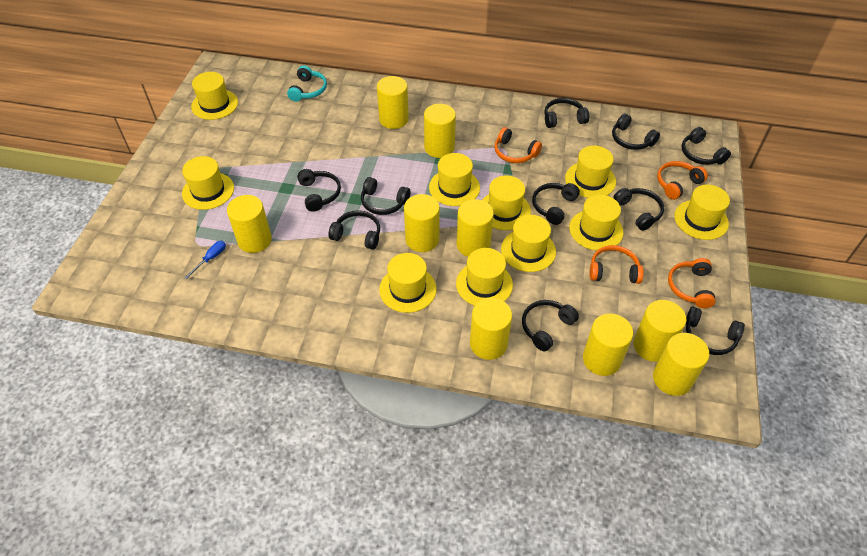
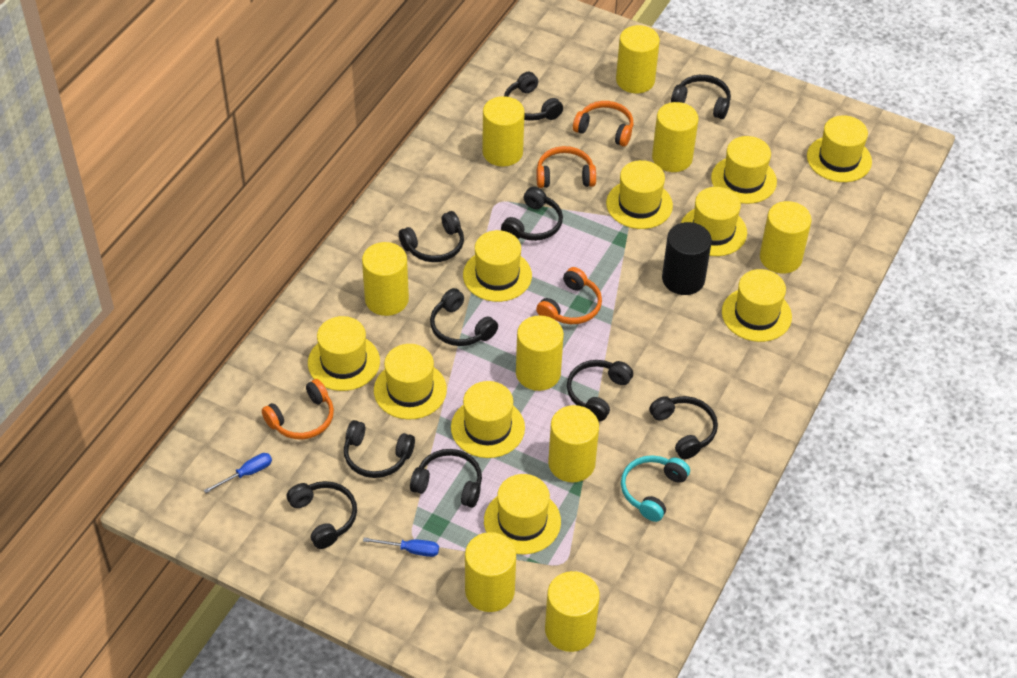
black cylinder: 0 -> 1
blue screwdriver: 1 -> 2

